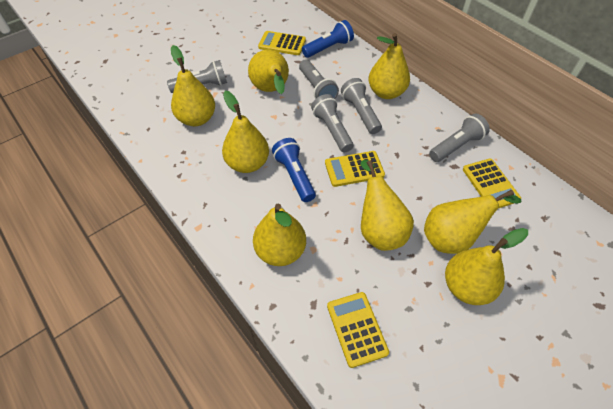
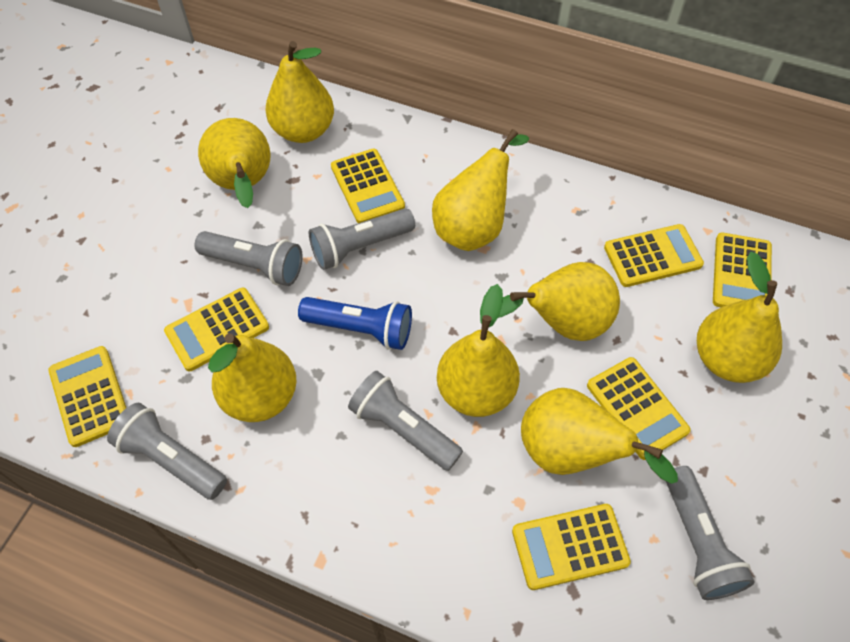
blue flashlight: 2 -> 1
yellow calculator: 4 -> 7

